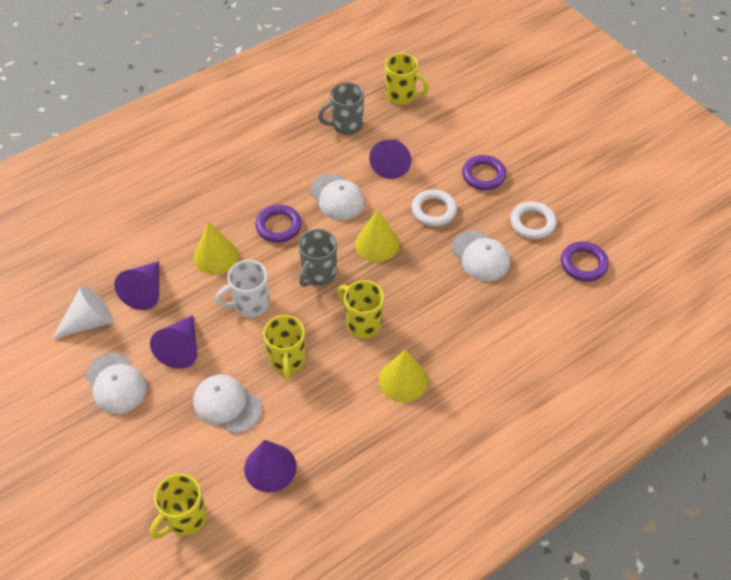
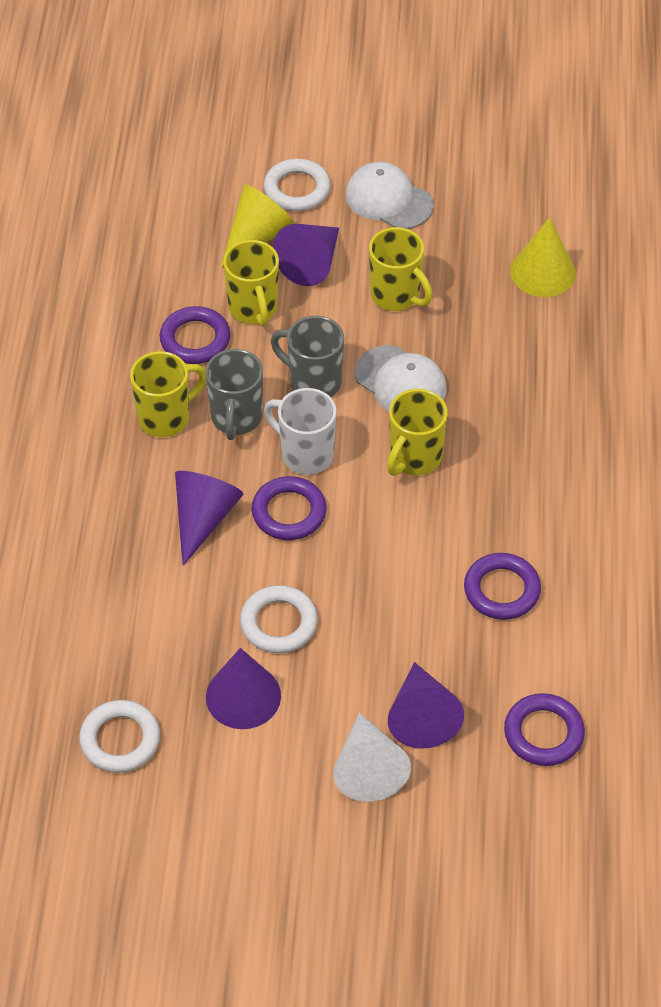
purple ring: 3 -> 4
white cap: 4 -> 2
white ring: 2 -> 3
yellow cone: 3 -> 2

